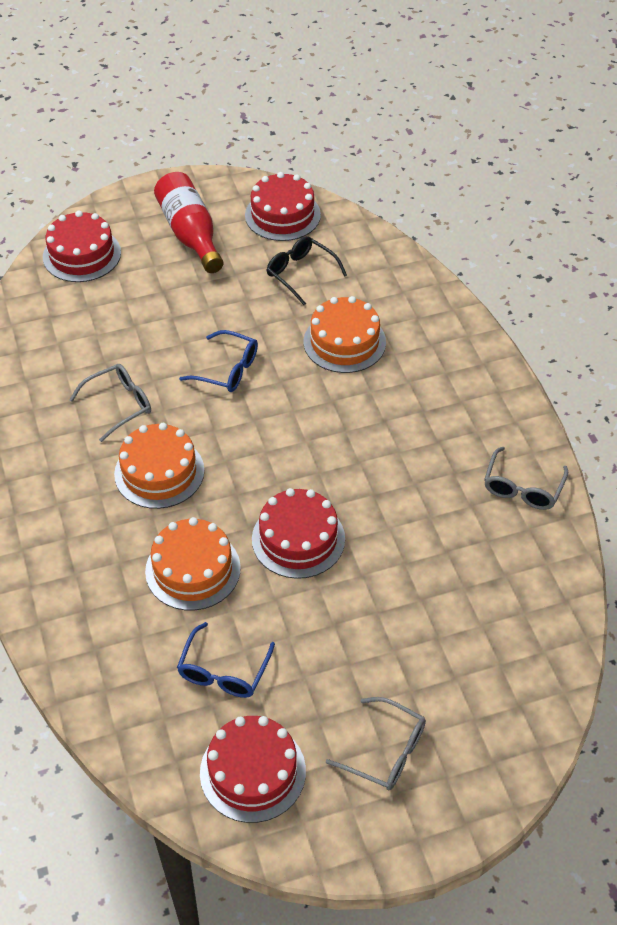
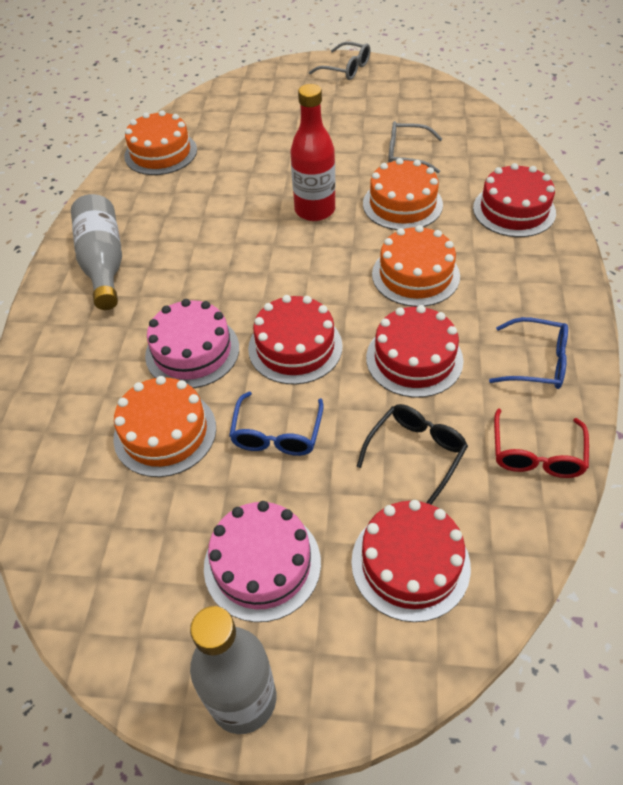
grey bottle: 0 -> 2
grey glasses: 3 -> 2
orange cake: 3 -> 4
pink cake: 0 -> 2
red glasses: 0 -> 1

